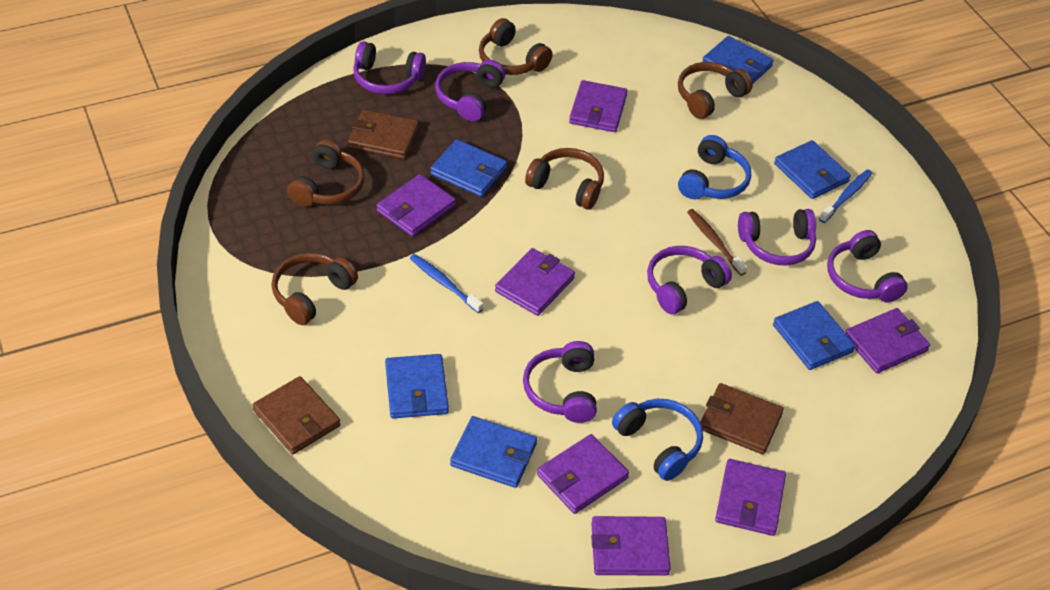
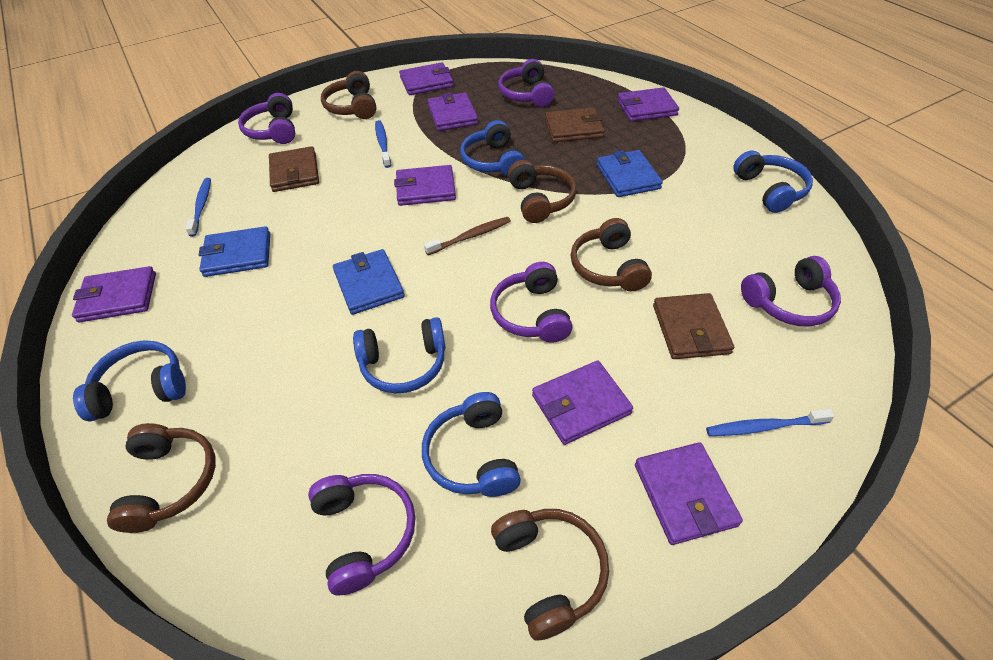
blue headphones: 2 -> 5
blue toothbrush: 2 -> 3
blue wallet: 6 -> 3
purple headphones: 6 -> 5

